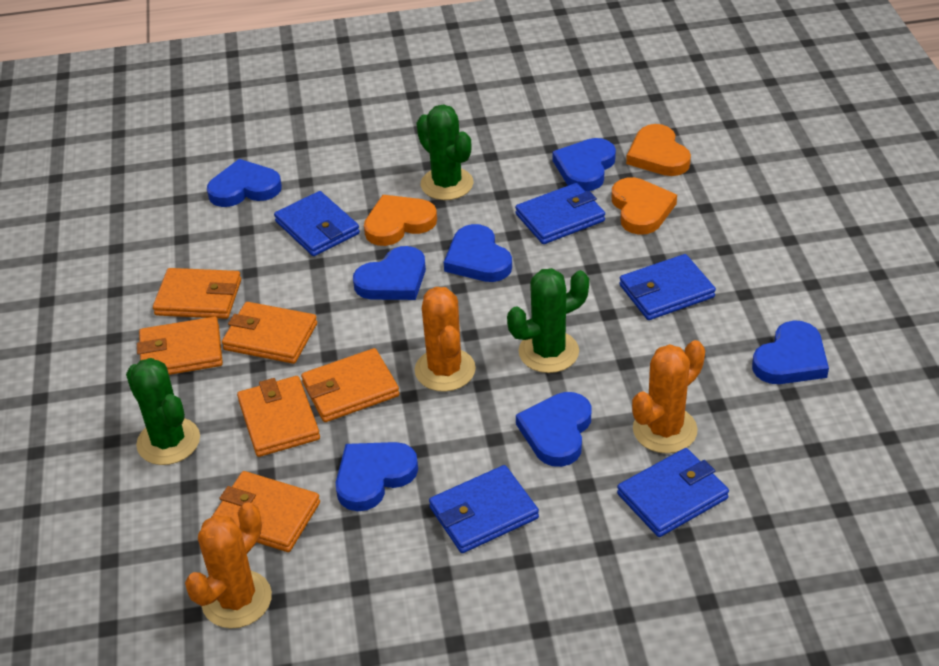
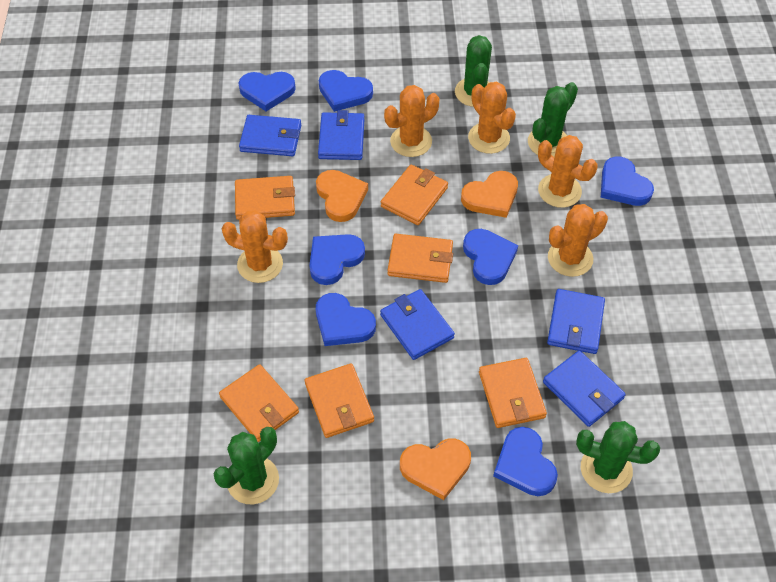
green cactus: 3 -> 4
orange cactus: 3 -> 5

